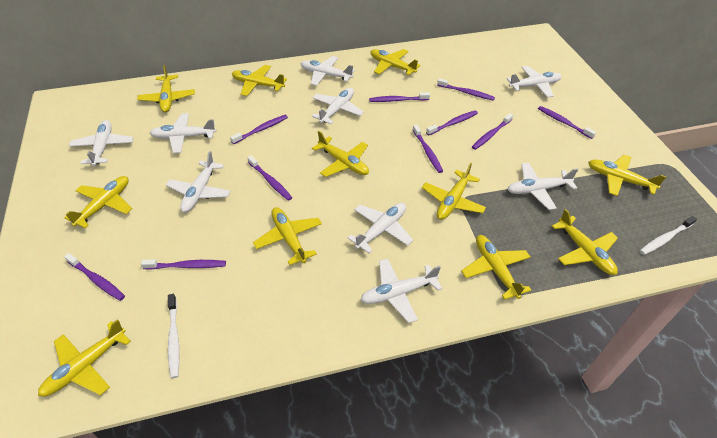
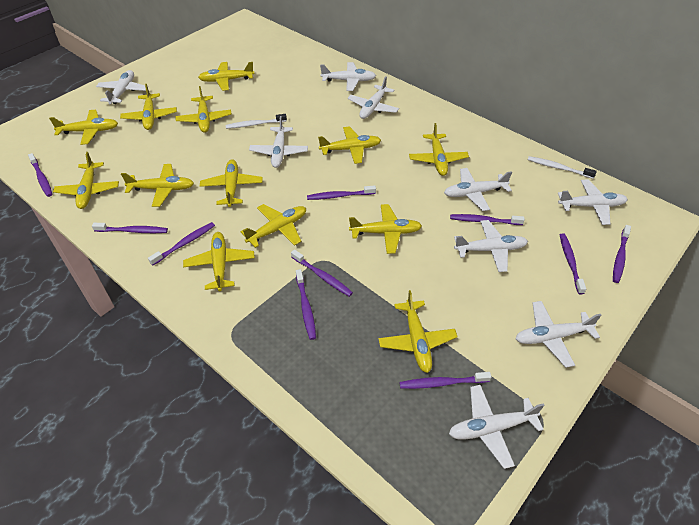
yellow plane: 11 -> 13

